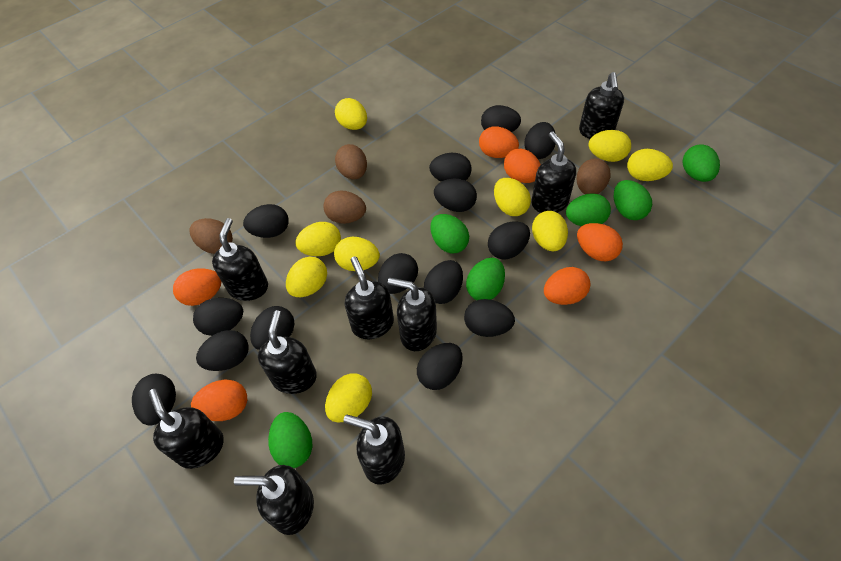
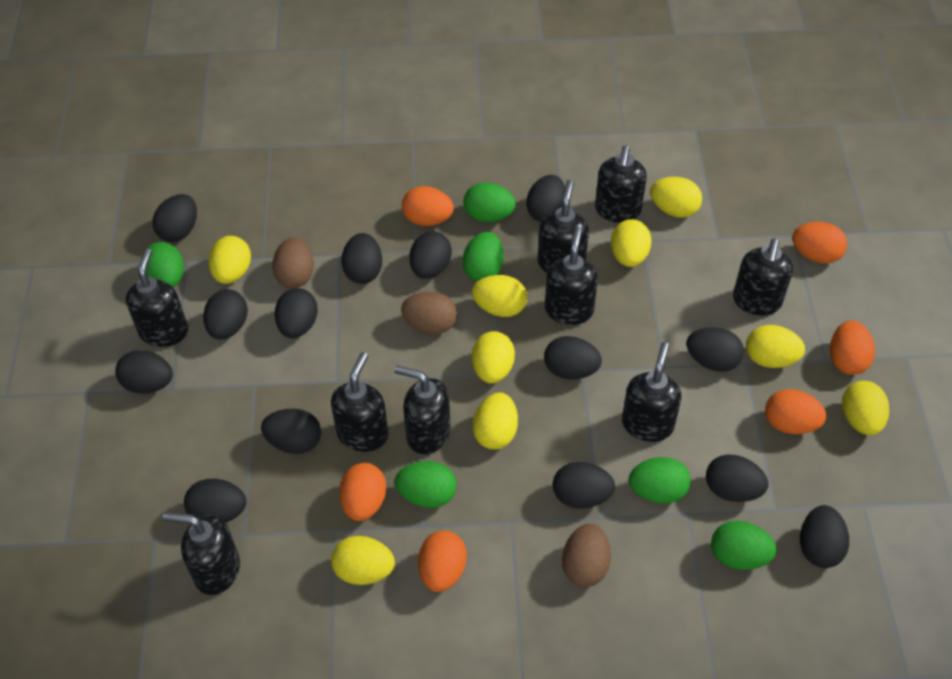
brown egg: 4 -> 3

